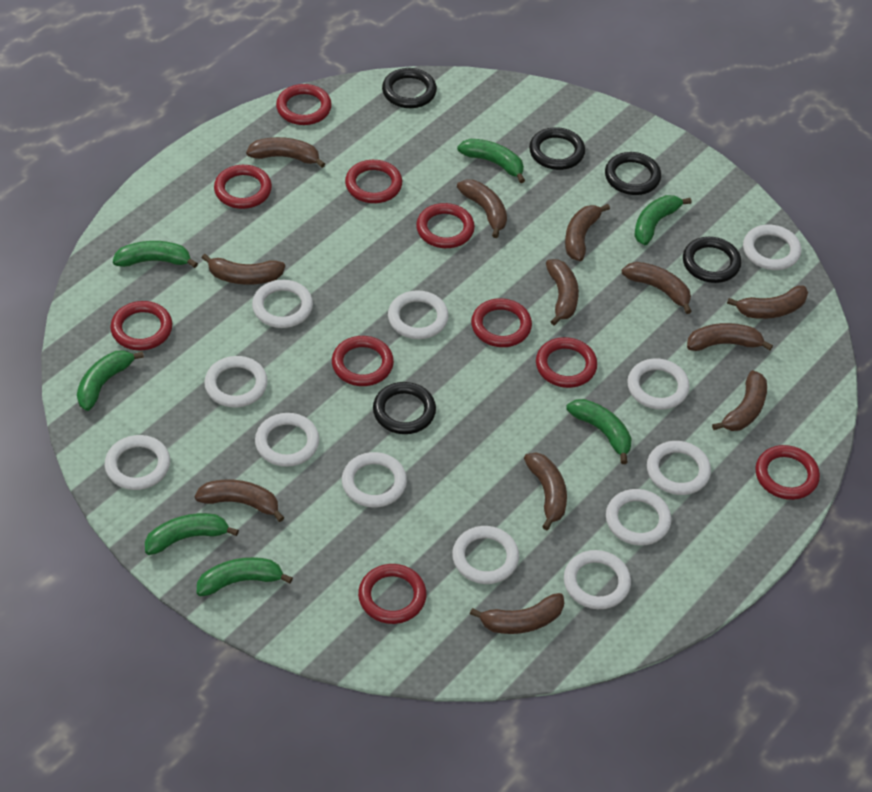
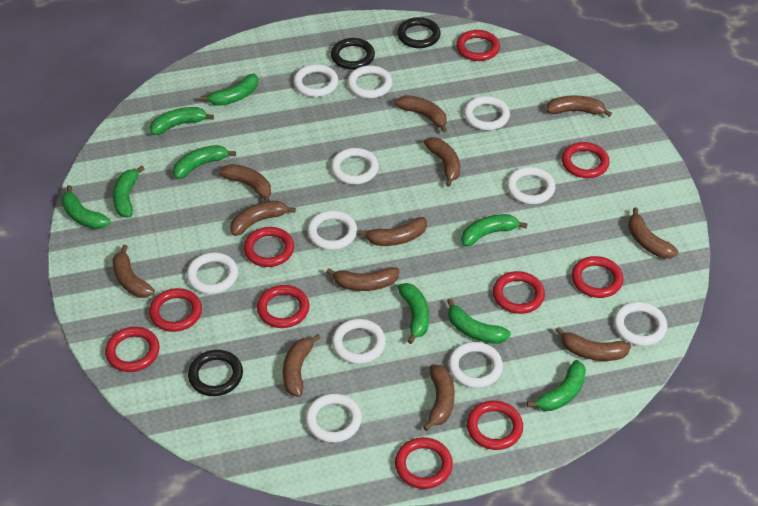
black ring: 5 -> 3
green banana: 7 -> 9
white ring: 12 -> 11

